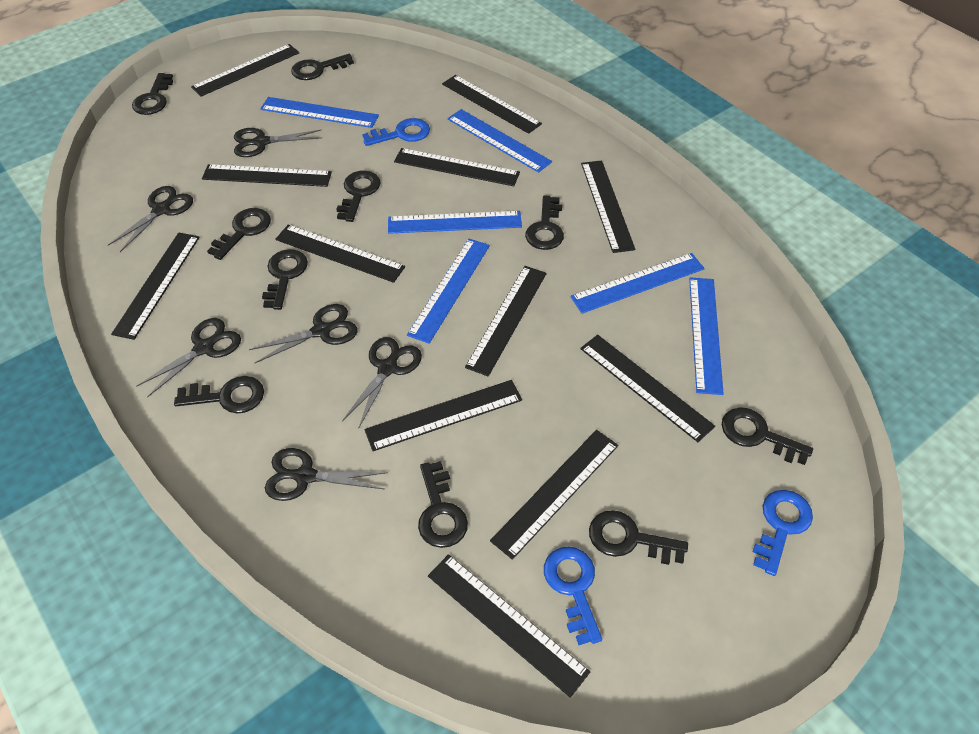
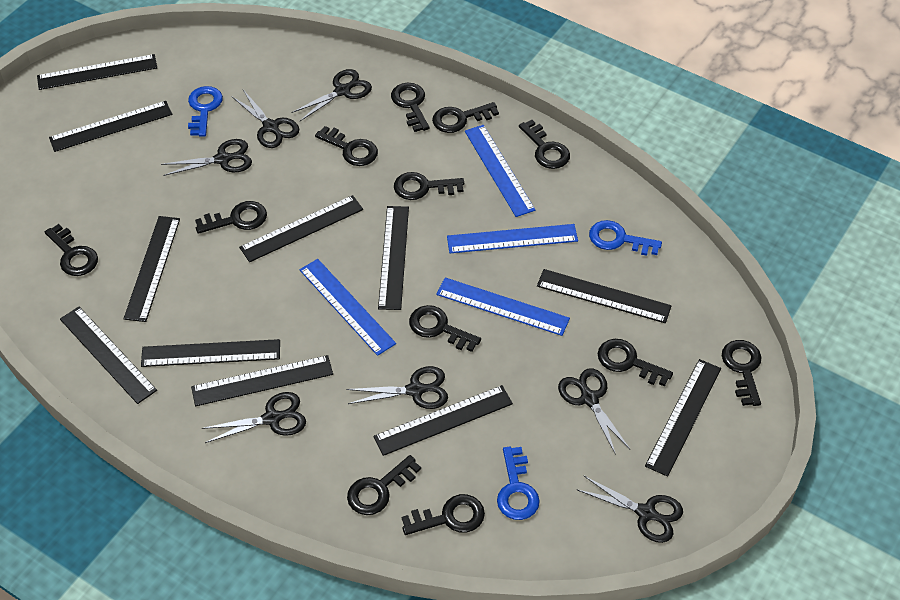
black key: 10 -> 12
black ruler: 12 -> 11
black scissors: 6 -> 7
blue ruler: 6 -> 4

